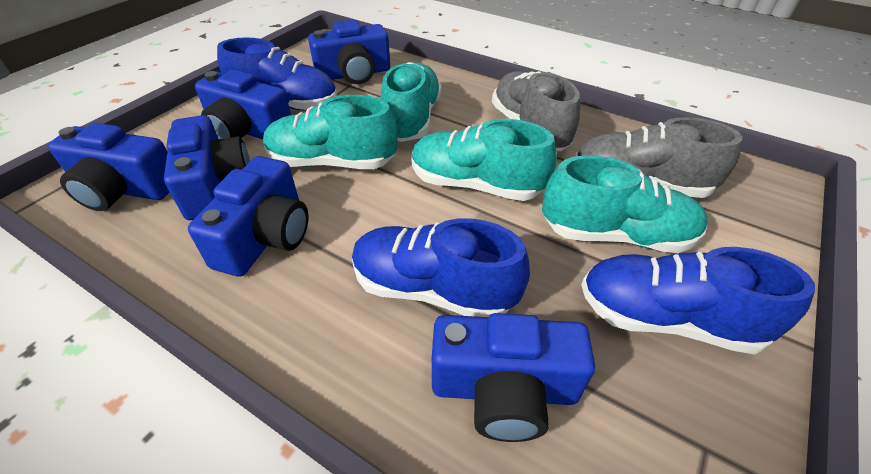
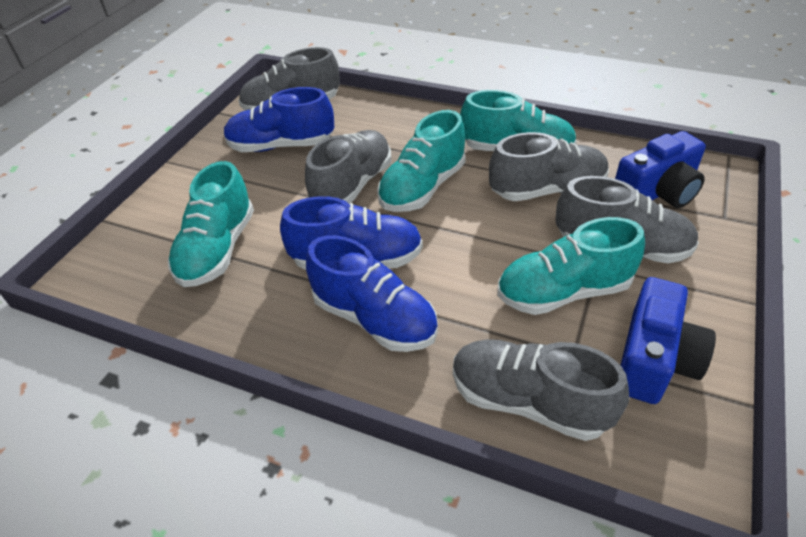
blue camera: 6 -> 2
grey shoe: 2 -> 5

